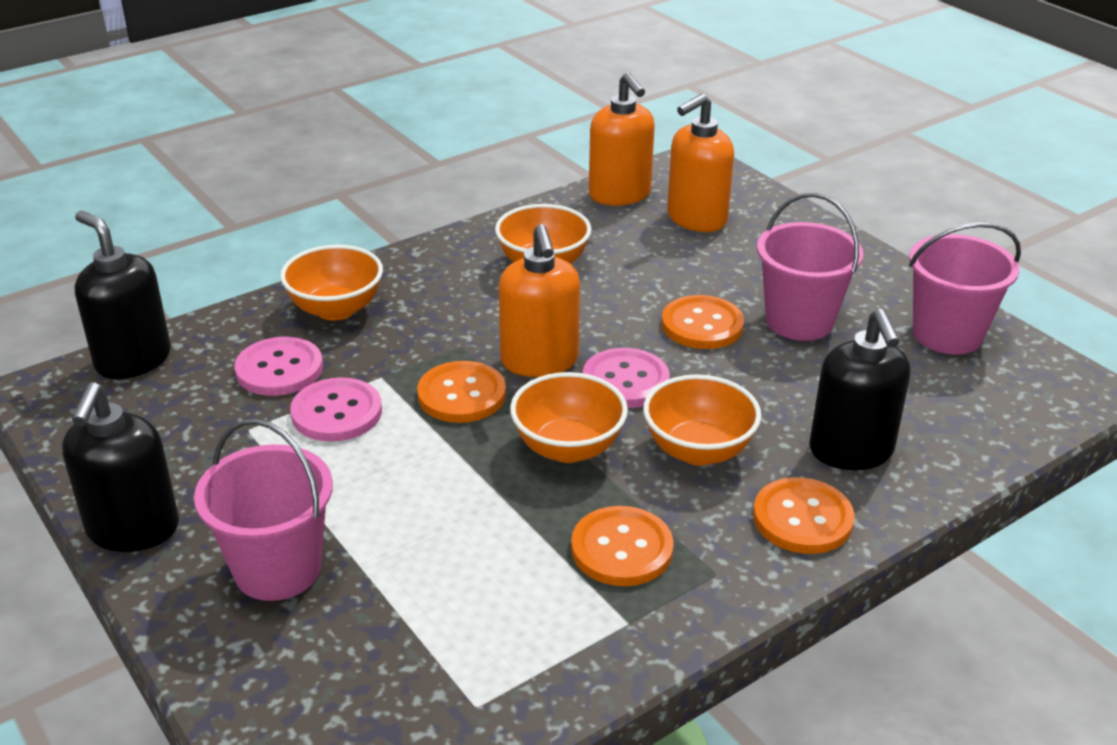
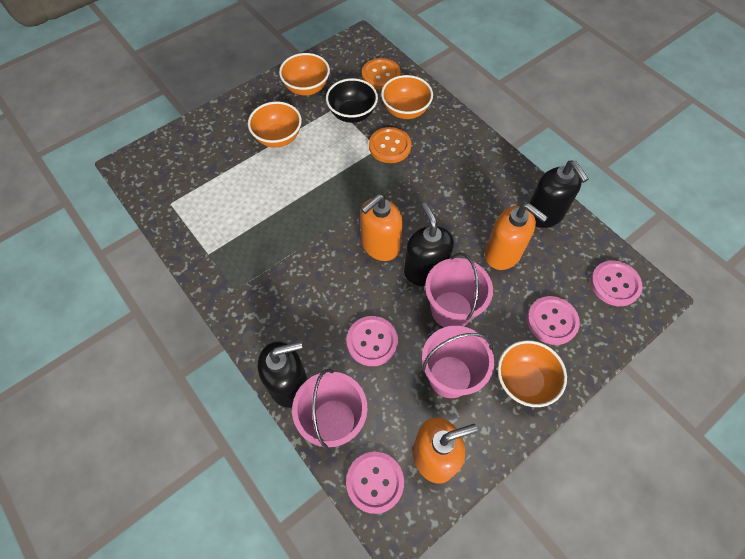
black bowl: 0 -> 1
orange button: 4 -> 2
pink button: 3 -> 4

